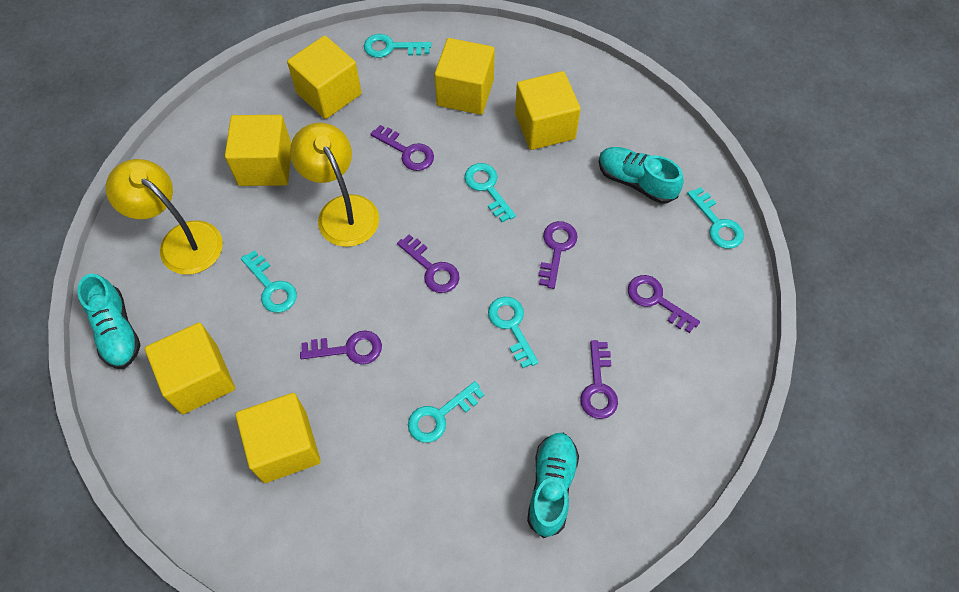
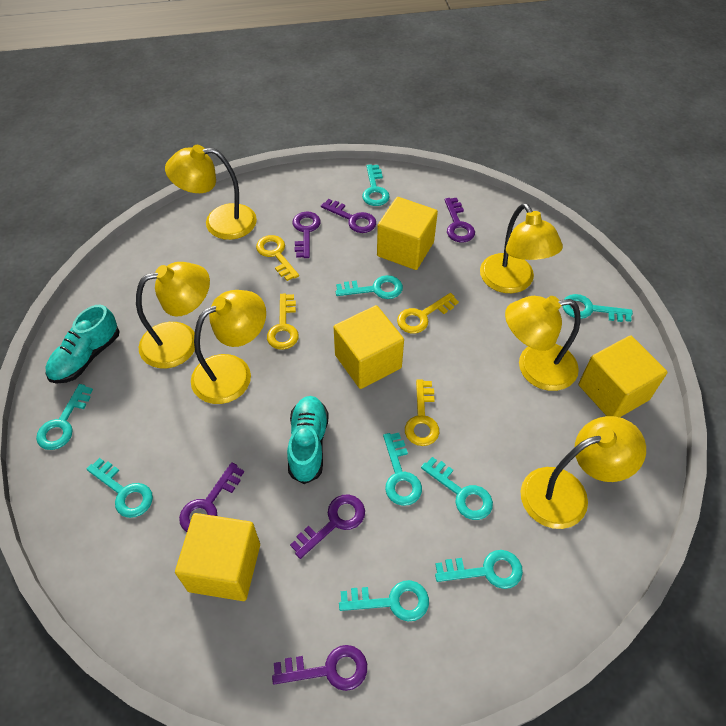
turquoise key: 6 -> 9
turquoise shoe: 3 -> 2
yellow cube: 6 -> 4
yellow key: 0 -> 4
yellow lamp: 2 -> 6

